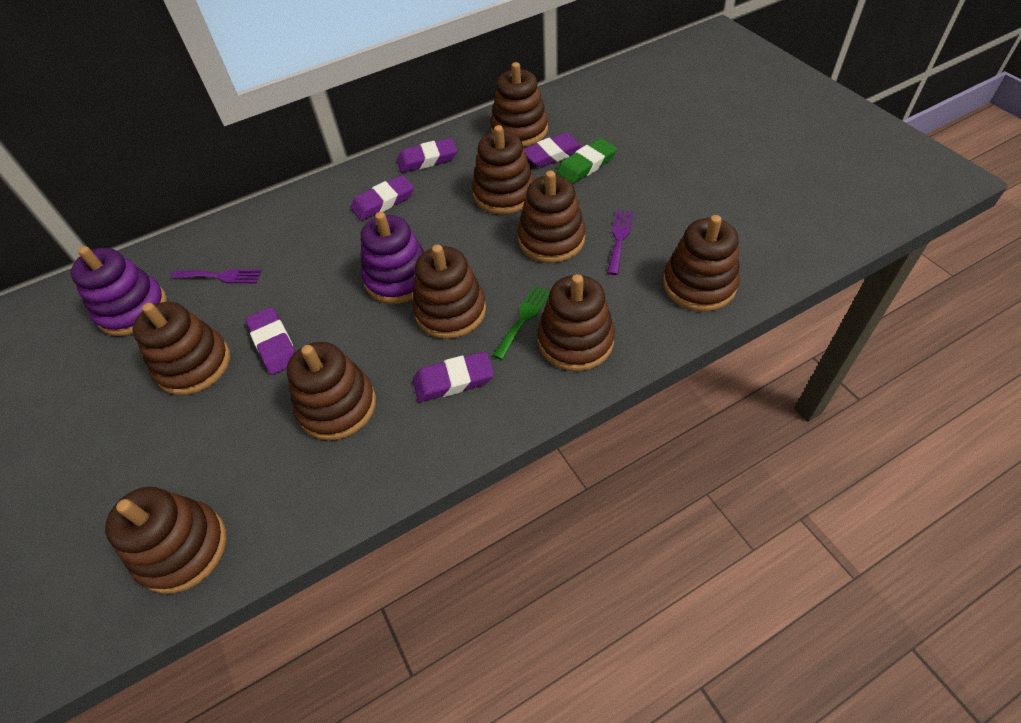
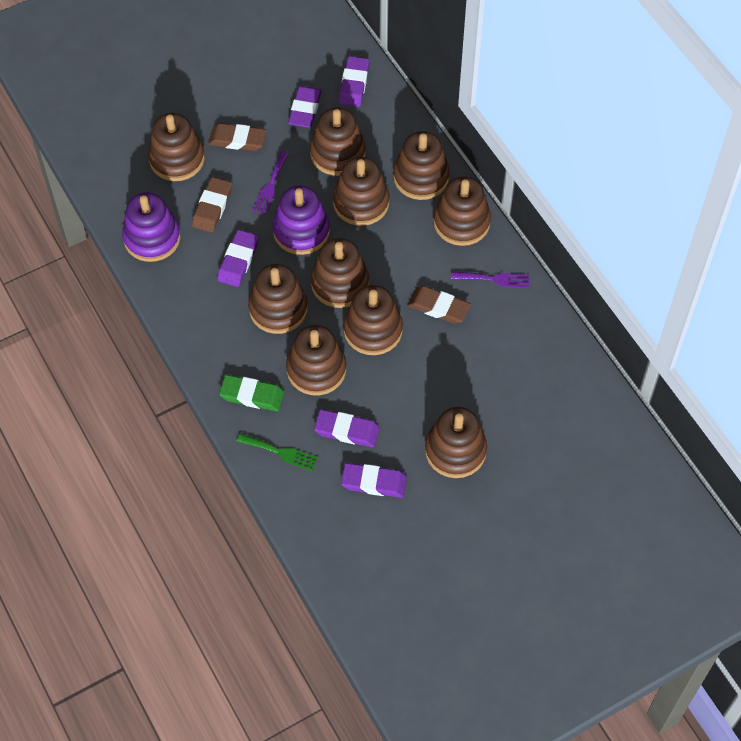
brown eraser: 0 -> 3
brown stacking toy: 9 -> 10

